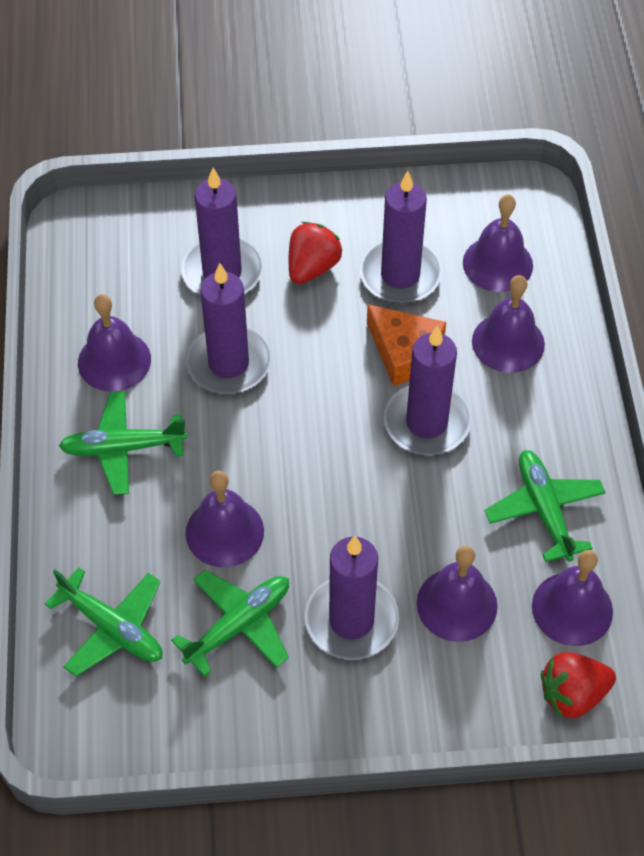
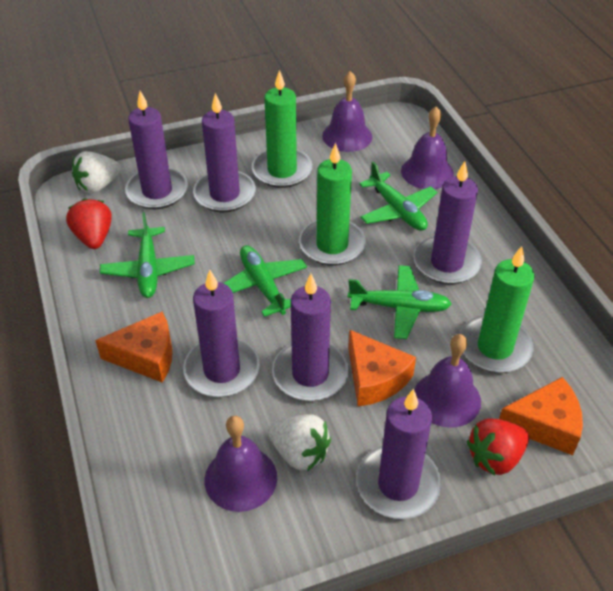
green candle: 0 -> 3
orange cheese: 1 -> 3
purple bell: 6 -> 4
purple candle: 5 -> 6
white strawberry: 0 -> 2

